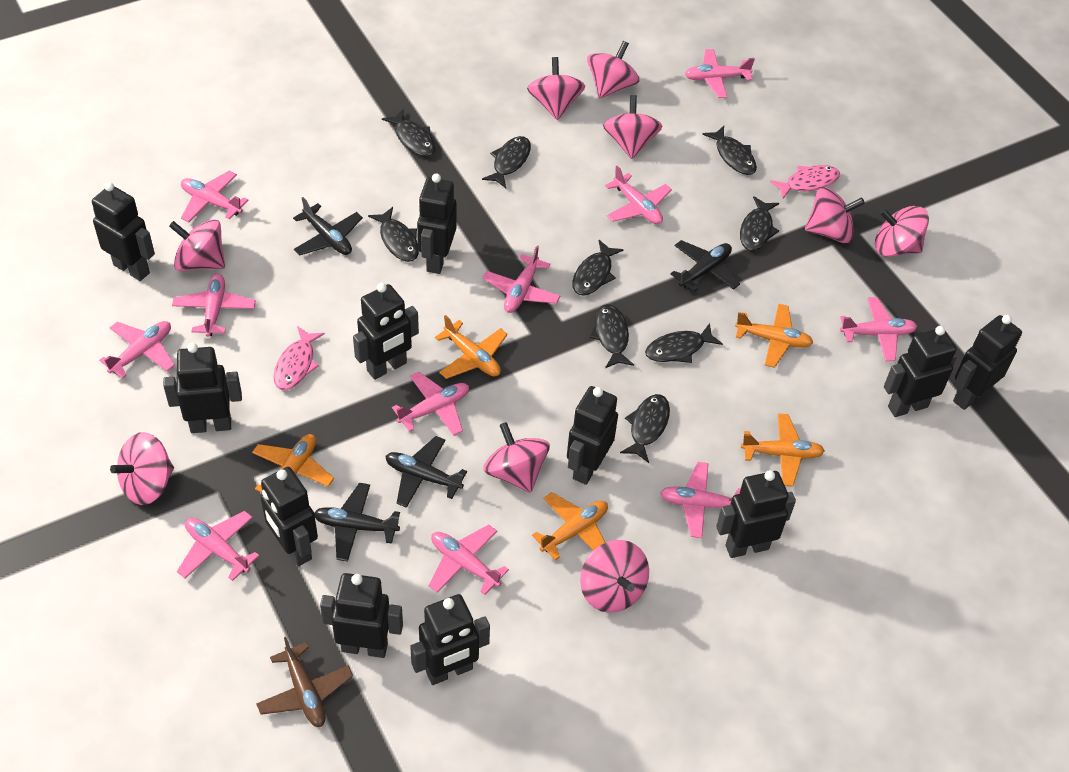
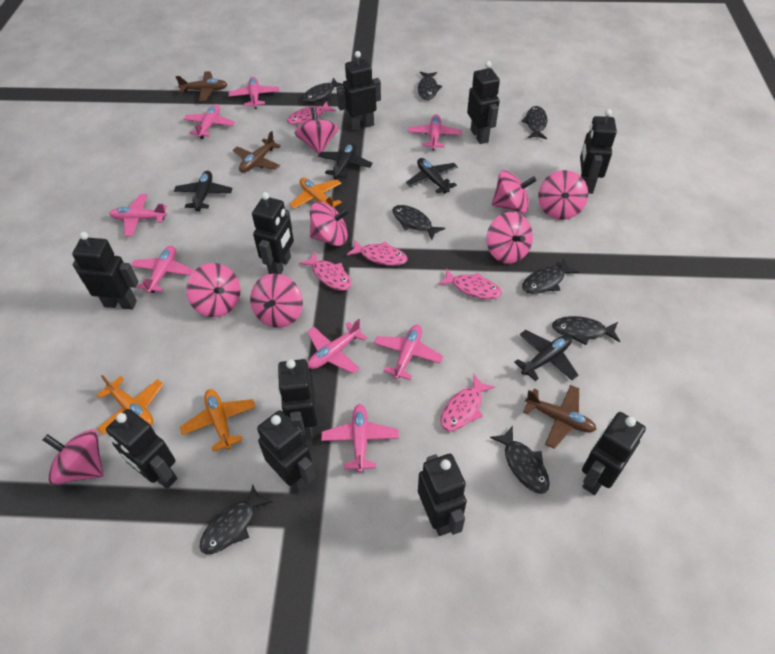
black fish: 9 -> 8
black robot: 11 -> 10
brown plane: 1 -> 3
orange plane: 5 -> 3
pink fish: 2 -> 5
pink plane: 11 -> 8
pink spinning top: 9 -> 8

